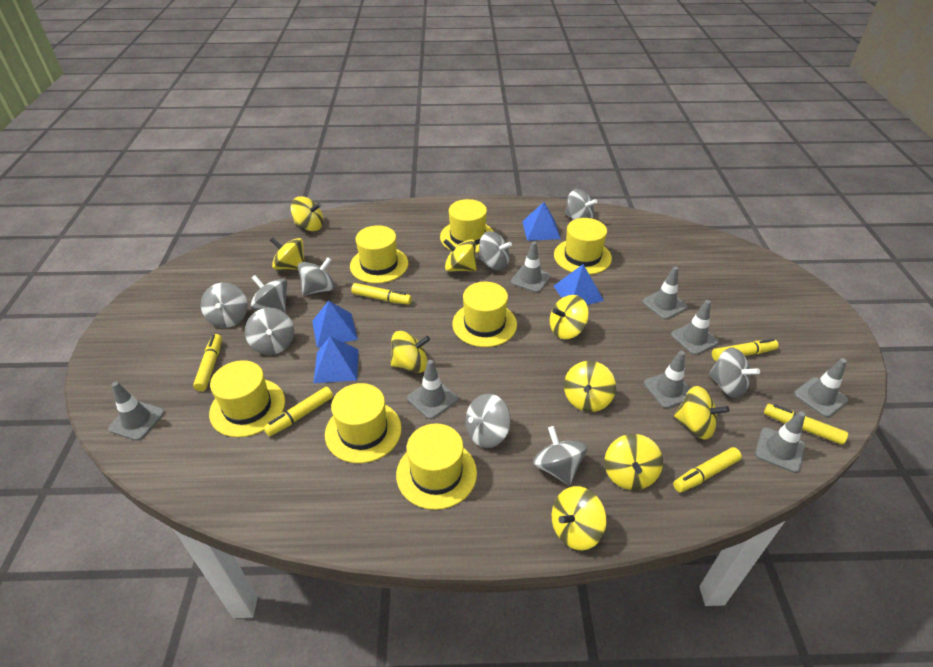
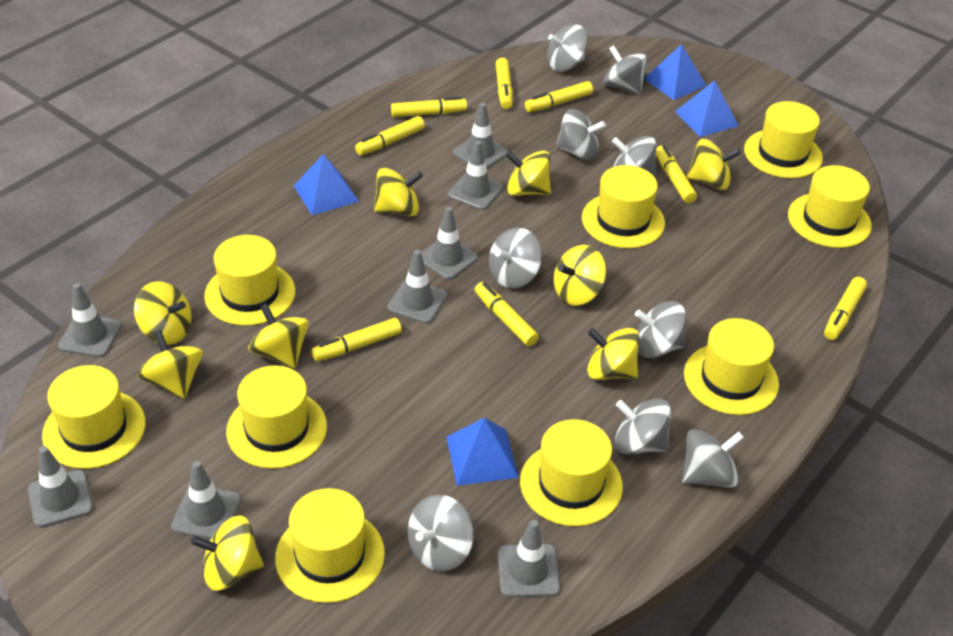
yellow hat: 7 -> 9
yellow marker: 6 -> 8

